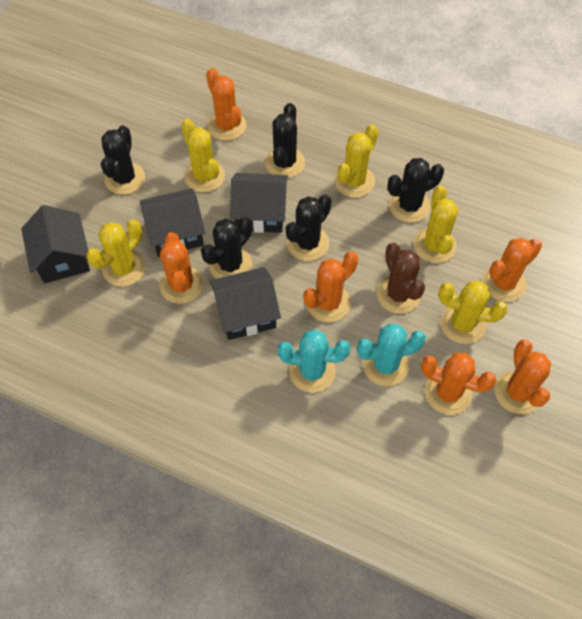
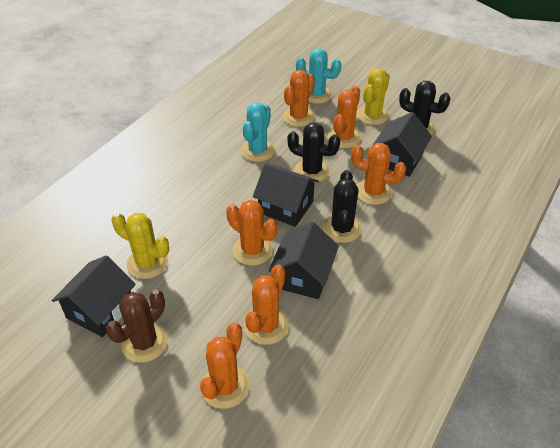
black cactus: 5 -> 3
yellow cactus: 5 -> 2

